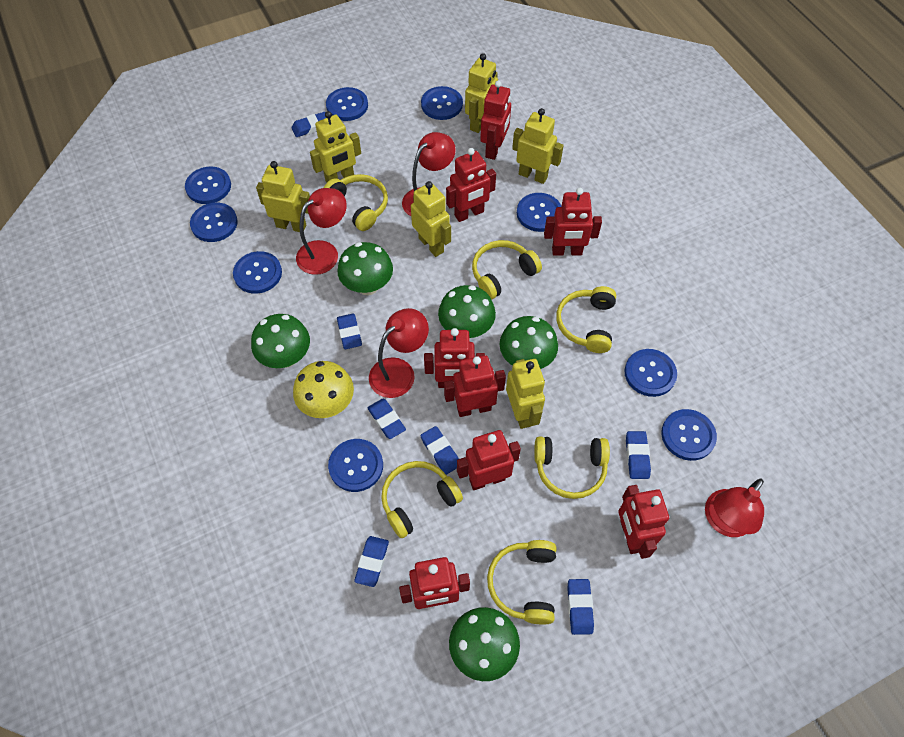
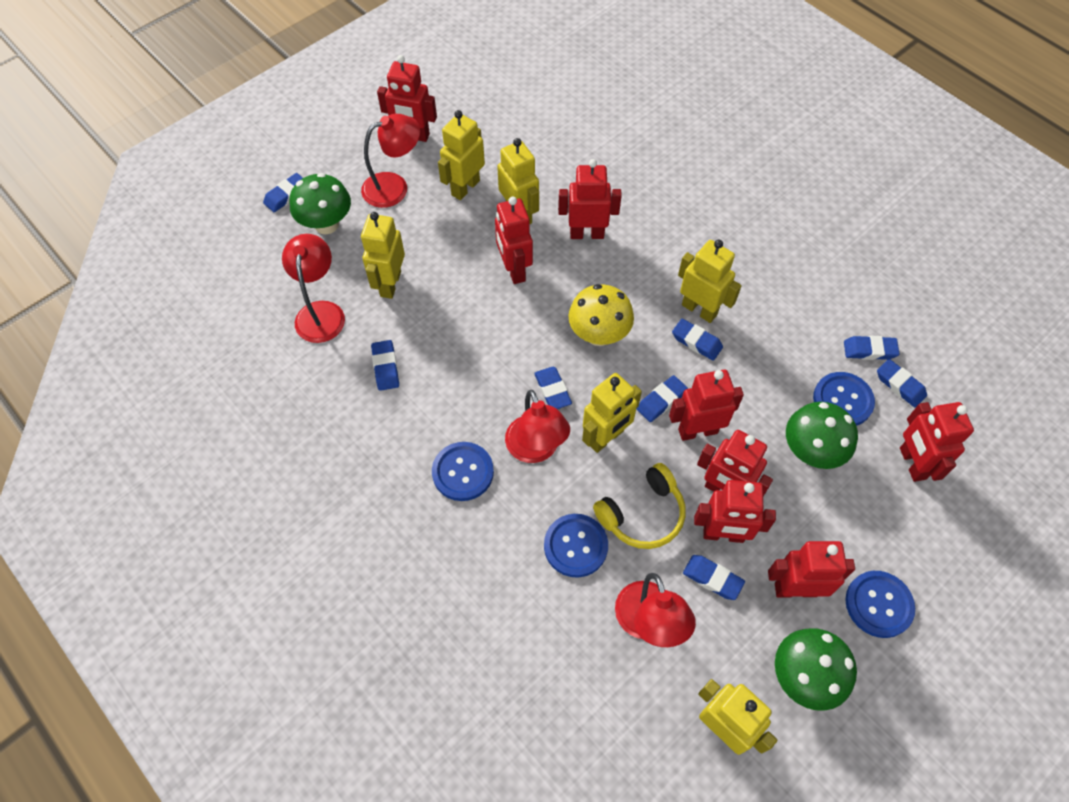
blue button: 9 -> 4
blue eraser: 7 -> 8
green mushroom: 5 -> 3
yellow headphones: 6 -> 1

